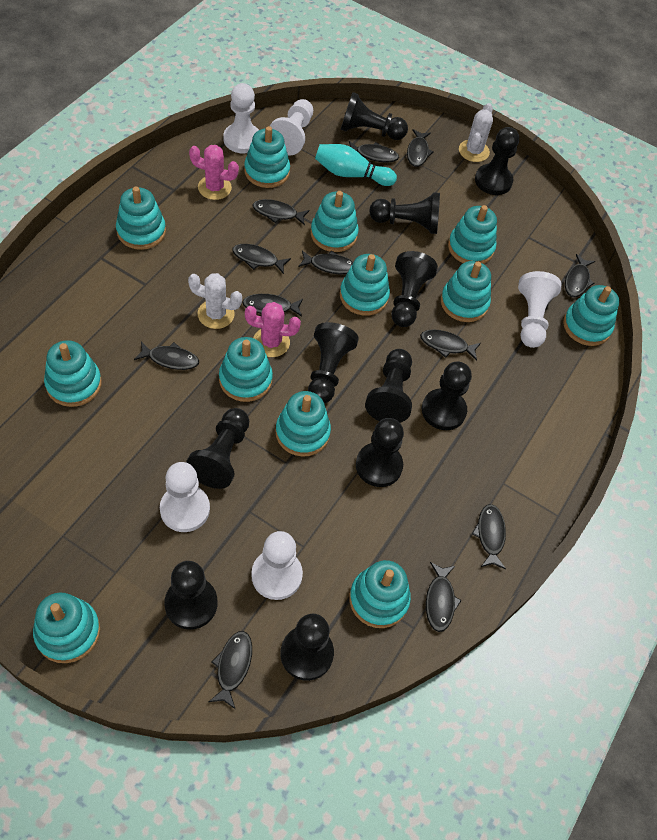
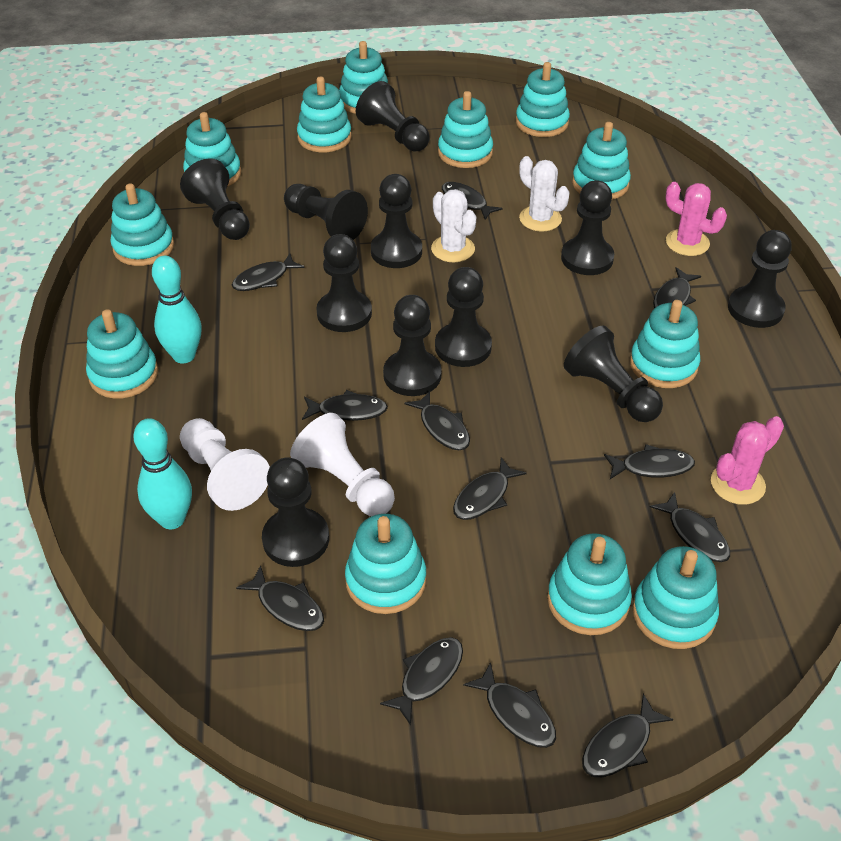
turquoise bowling pin: 1 -> 2
white pawn: 5 -> 2

